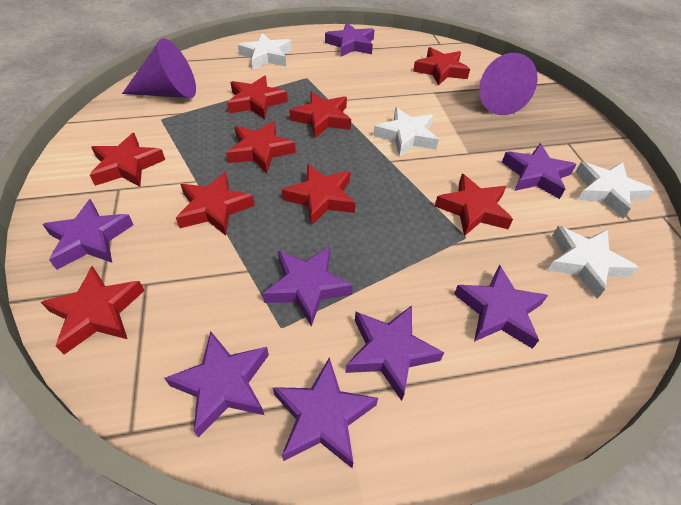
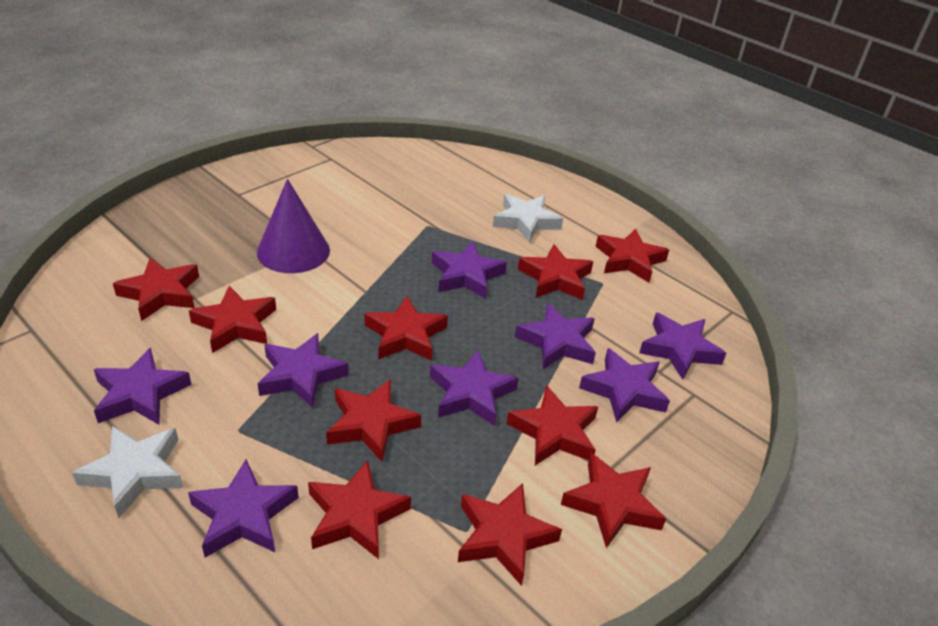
purple cone: 2 -> 1
red star: 9 -> 10
white star: 4 -> 2

